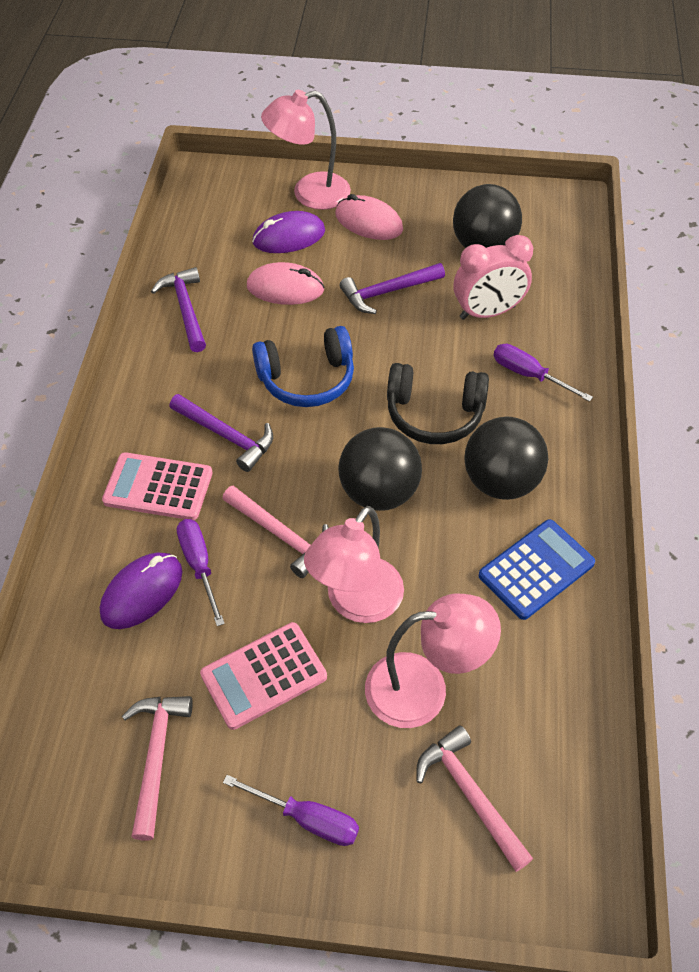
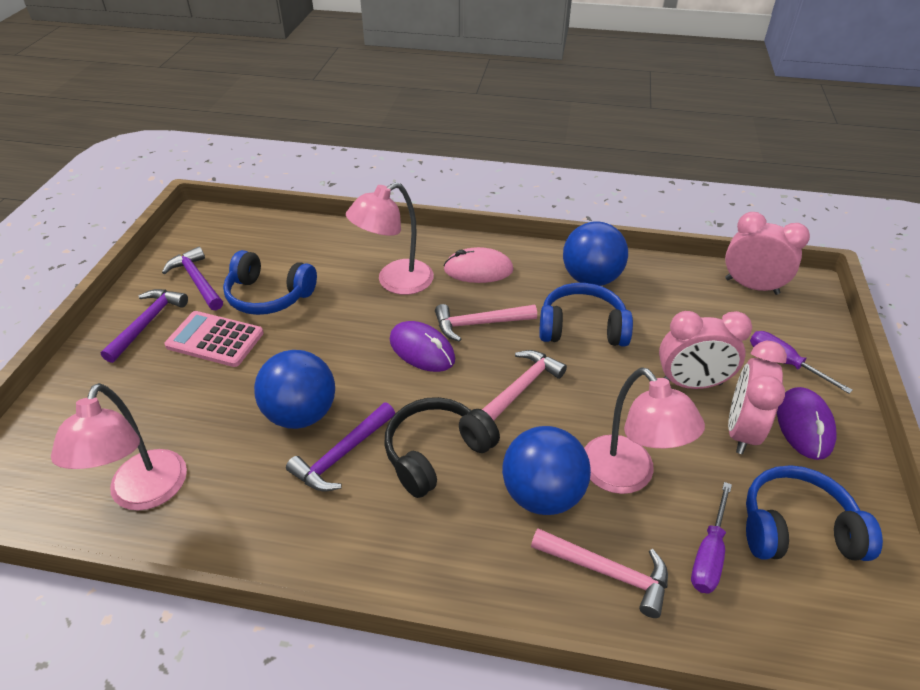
black ball: 3 -> 0
blue ball: 0 -> 3
blue calculator: 1 -> 0
blue headphones: 1 -> 3
pink calculator: 2 -> 1
pink clock: 1 -> 3
pink mouse: 2 -> 1
purple screwdriver: 3 -> 2

